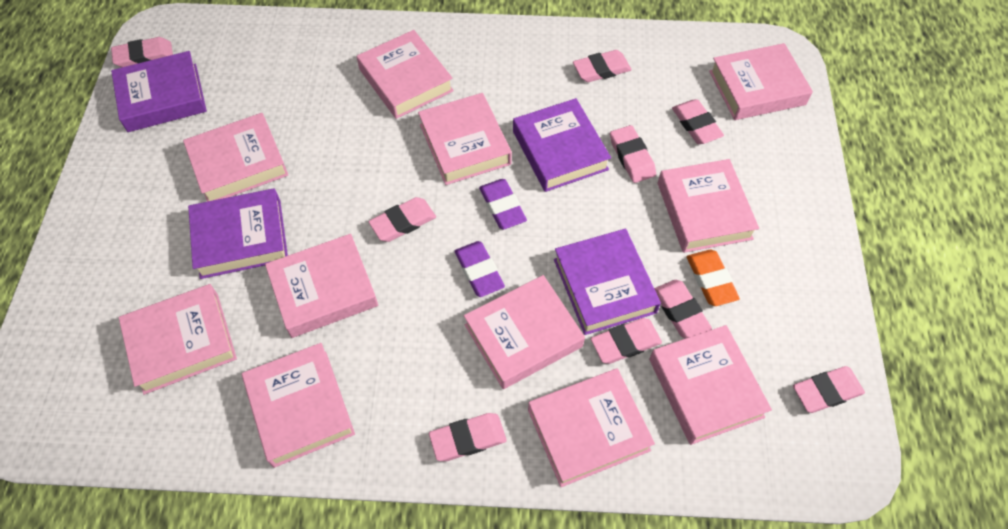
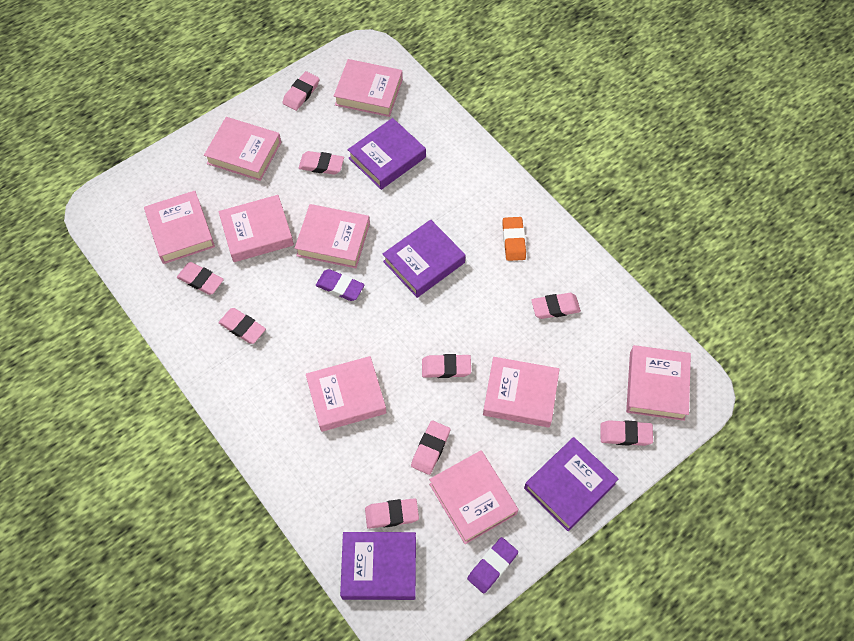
pink book: 11 -> 9

